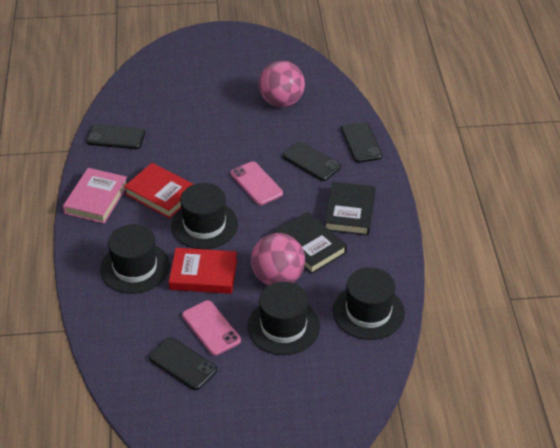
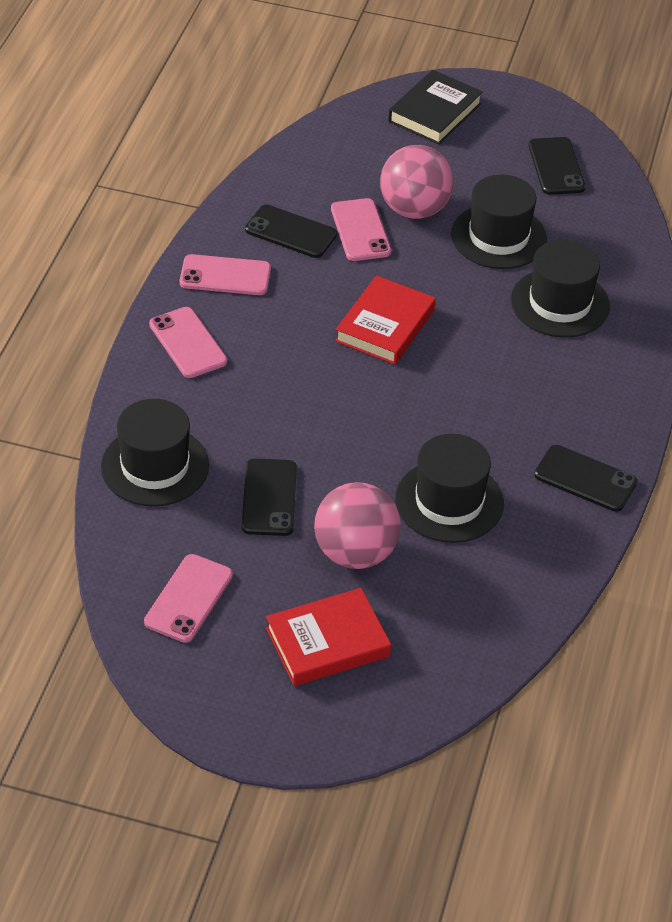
black book: 2 -> 1
pink book: 1 -> 0
pink phone: 2 -> 4

